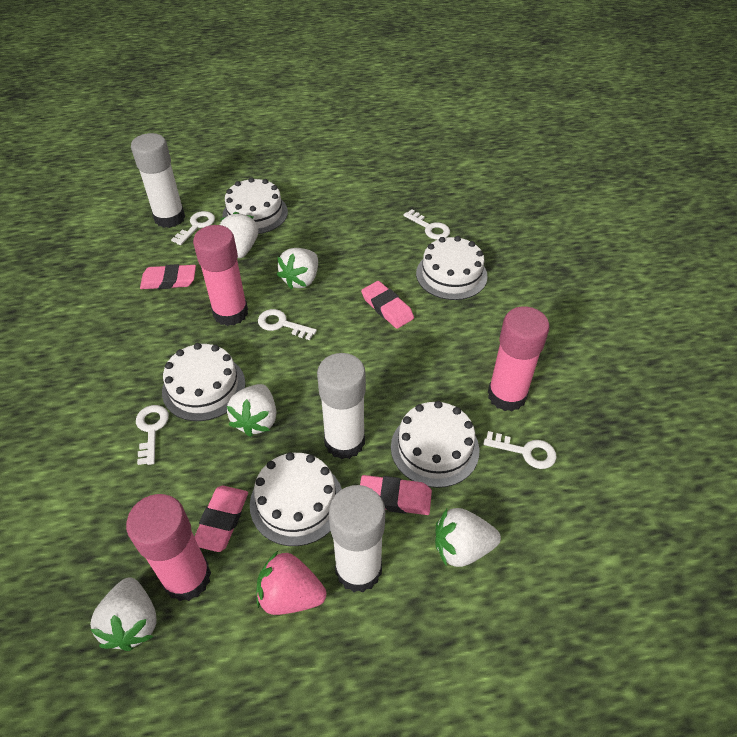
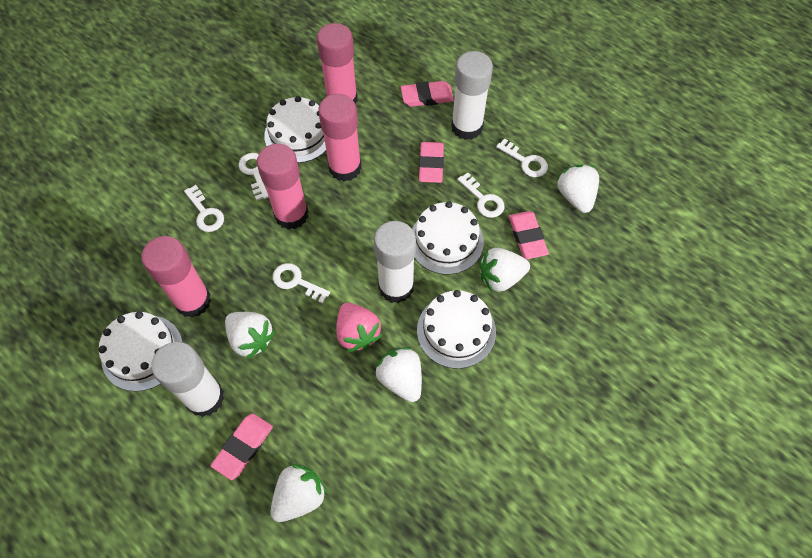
pink glue stick: 3 -> 4
white cake: 5 -> 4

